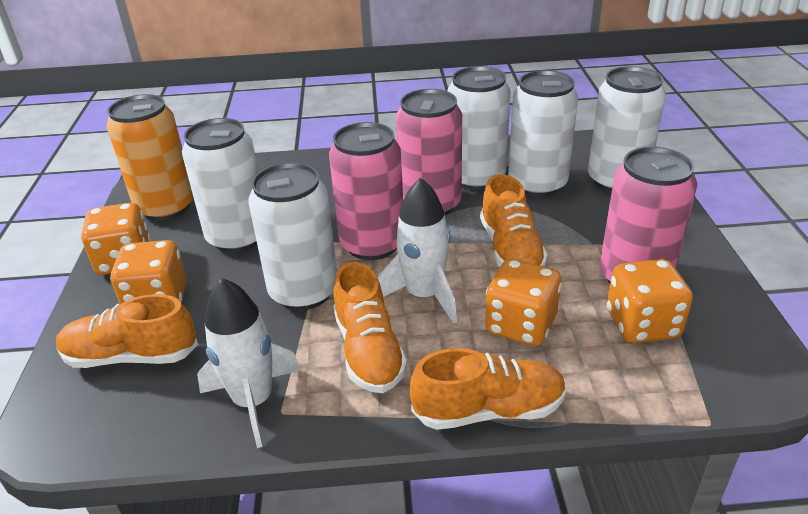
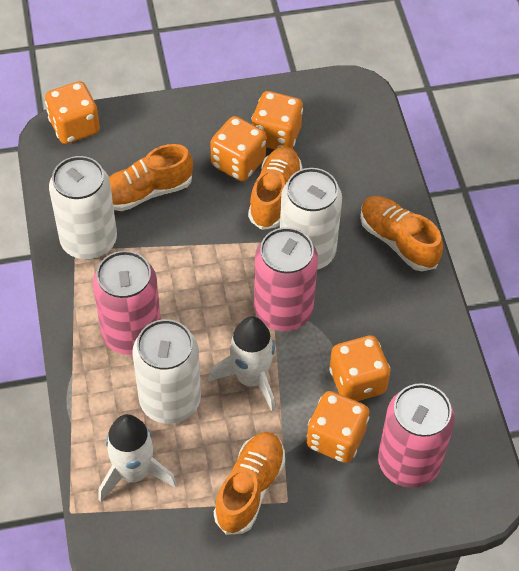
orange can: 1 -> 0
orange dice: 4 -> 5
white can: 5 -> 3

